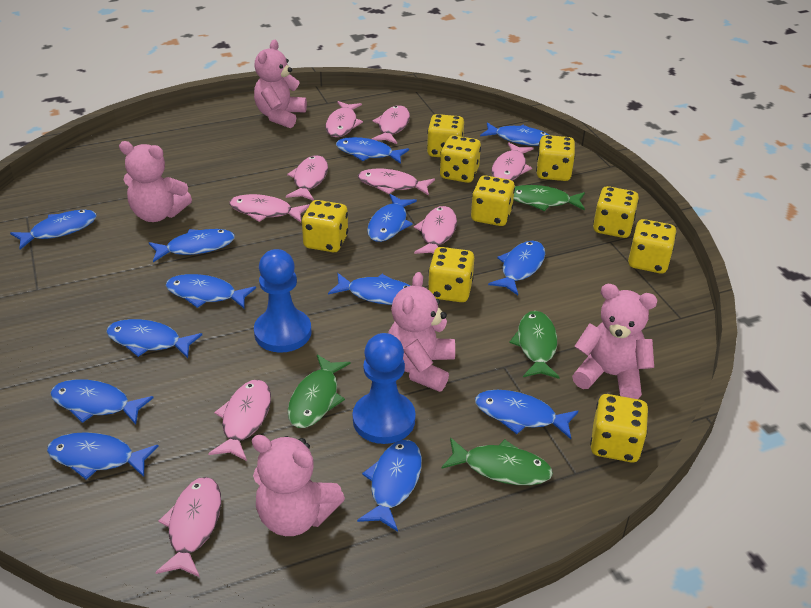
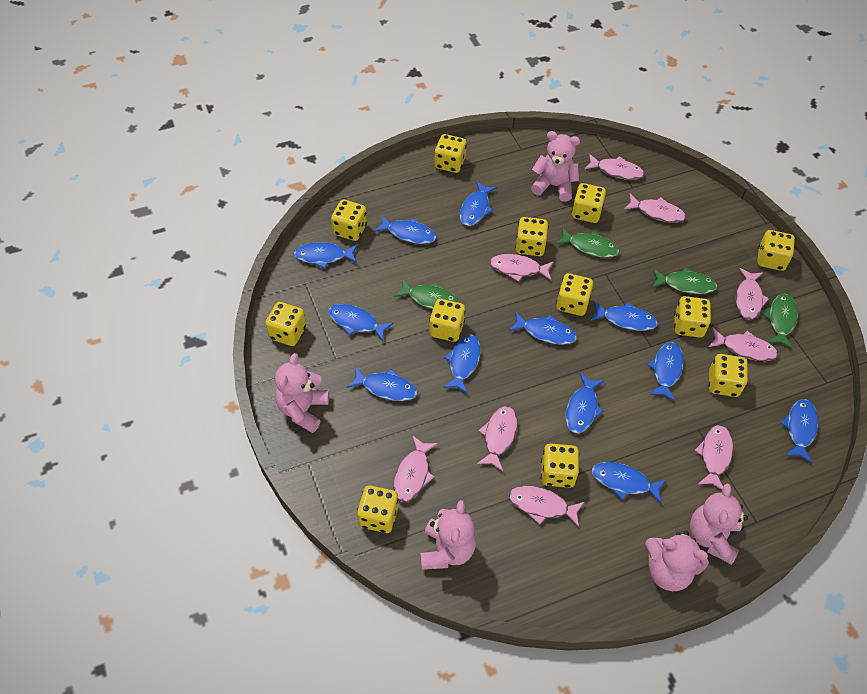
blue fish: 13 -> 12
blue pawn: 2 -> 0
yellow dice: 9 -> 12

